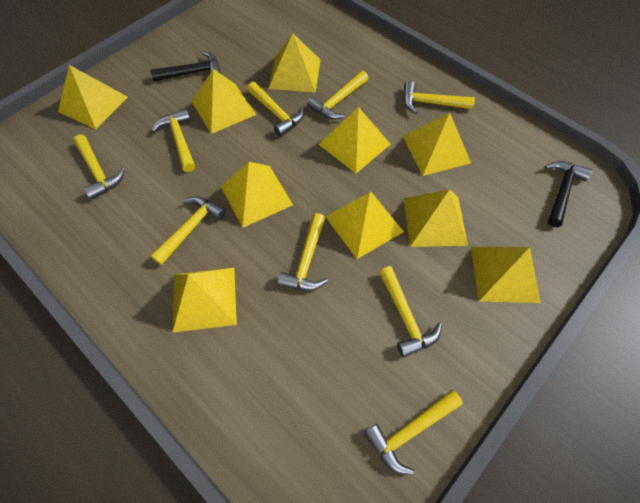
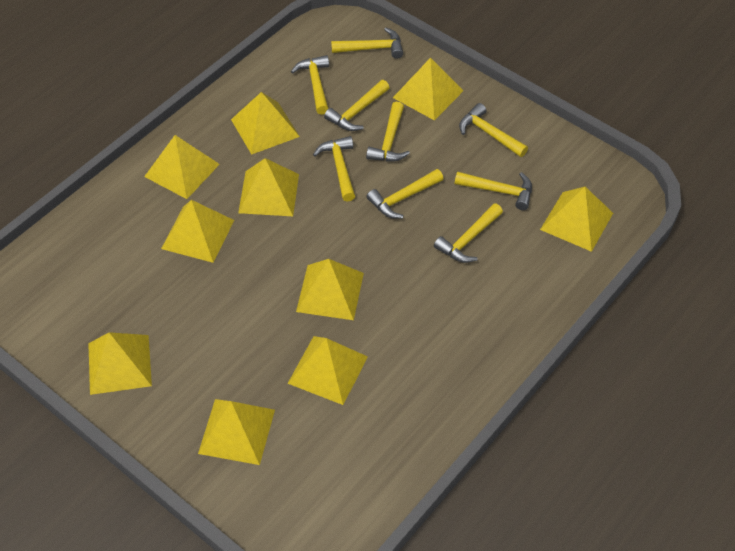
black hammer: 2 -> 0

